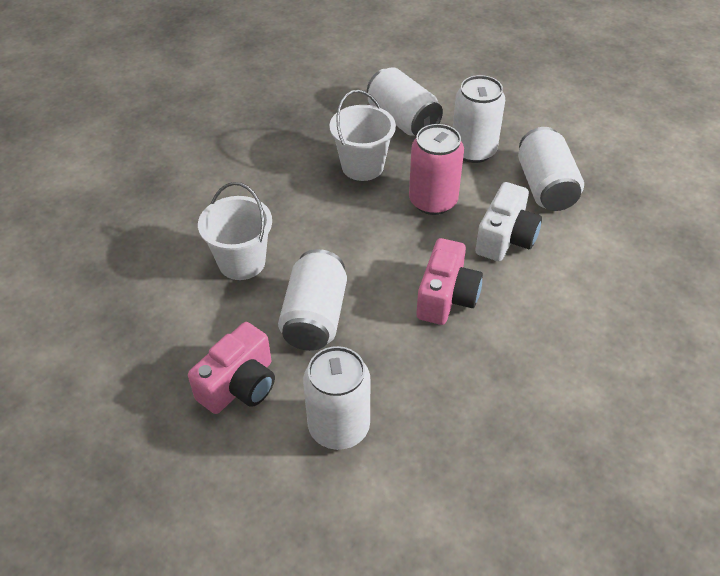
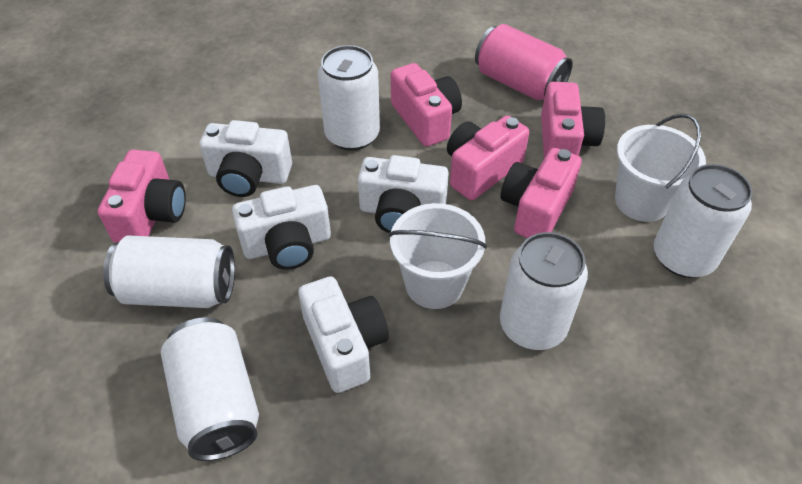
pink camera: 2 -> 5
white camera: 1 -> 4

